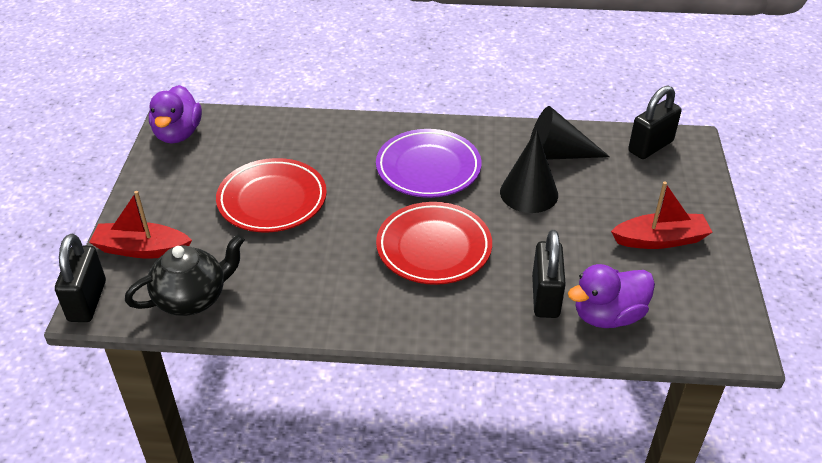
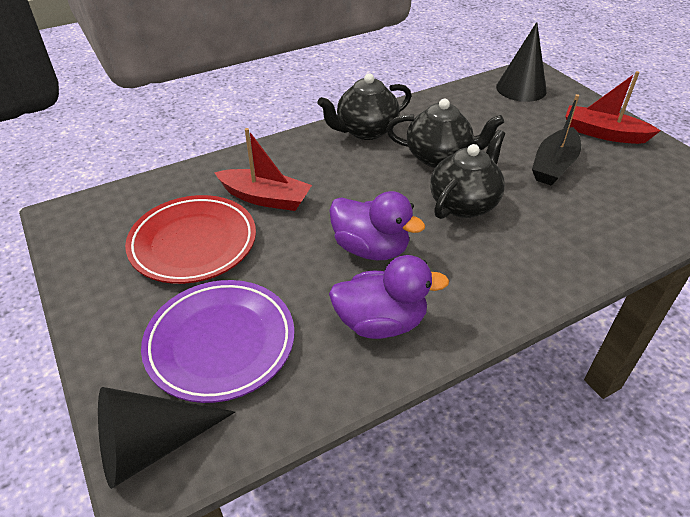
black boat: 0 -> 1
black padlock: 3 -> 0
black teapot: 1 -> 3
red plate: 2 -> 1

